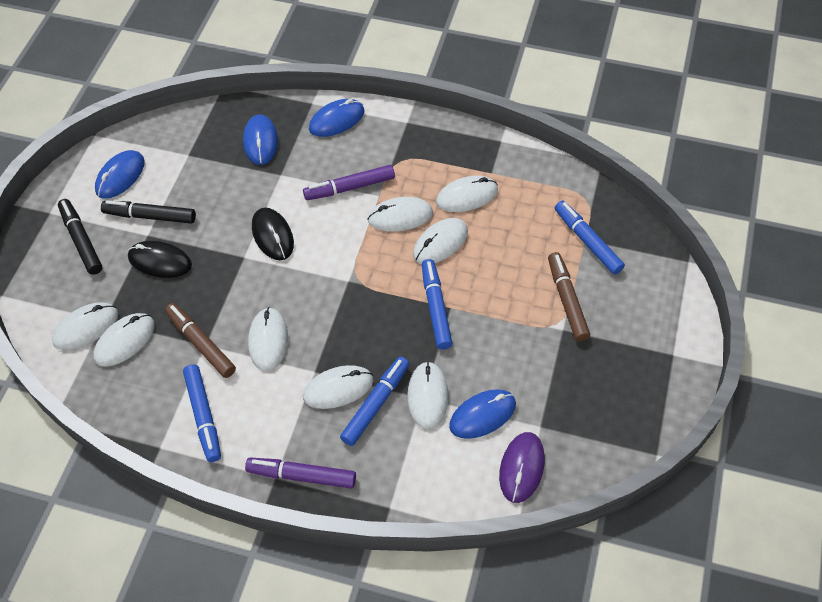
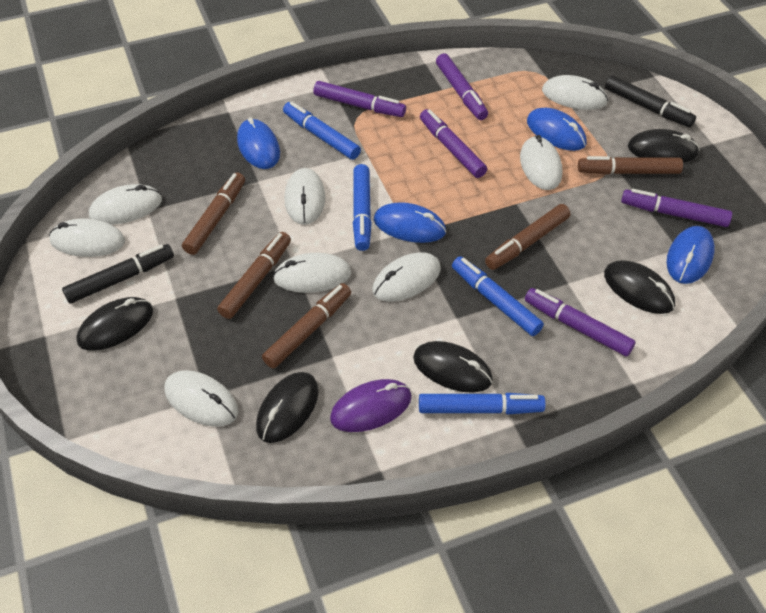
black mouse: 2 -> 5
brown marker: 2 -> 5
purple marker: 2 -> 5

